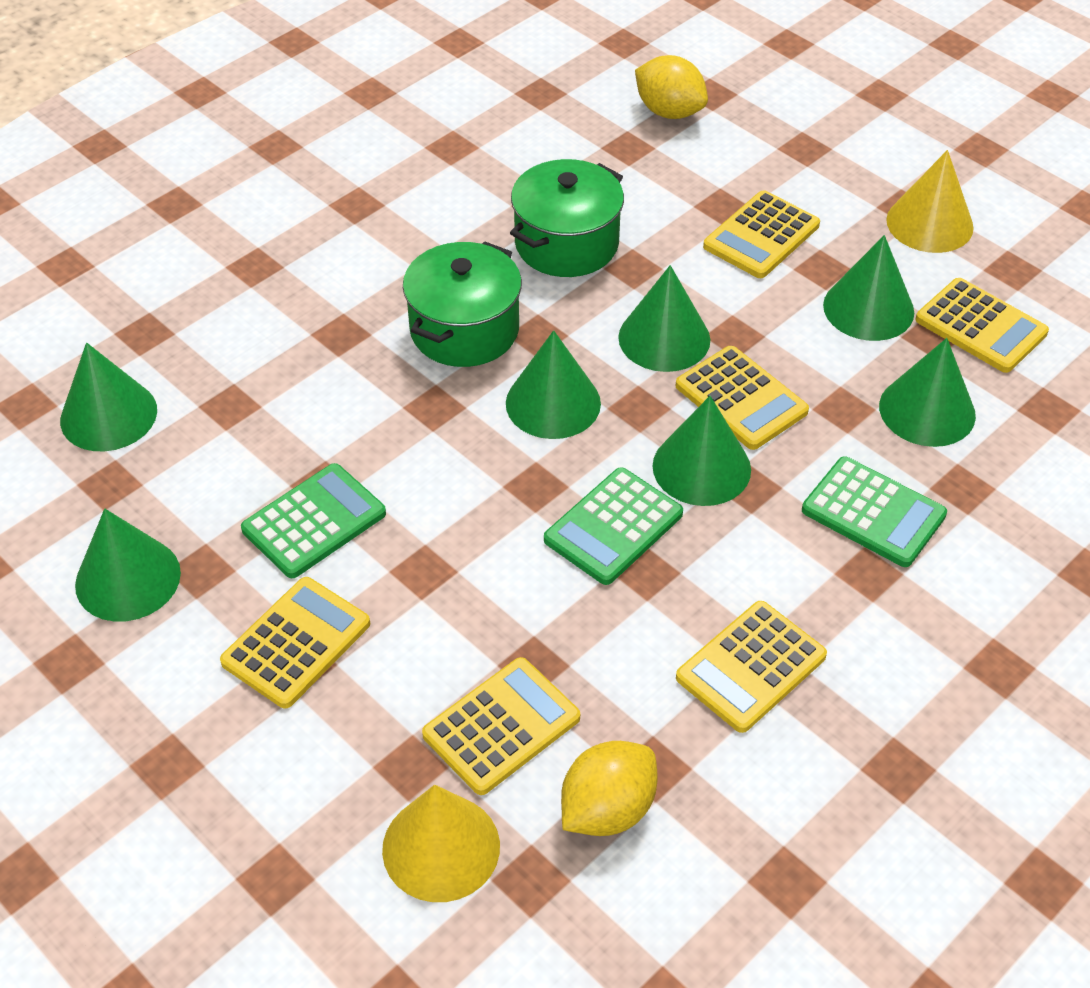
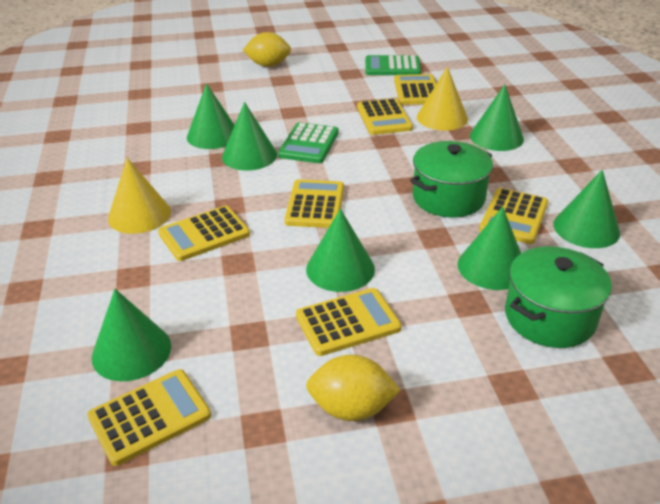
green calculator: 3 -> 2
yellow calculator: 6 -> 7

